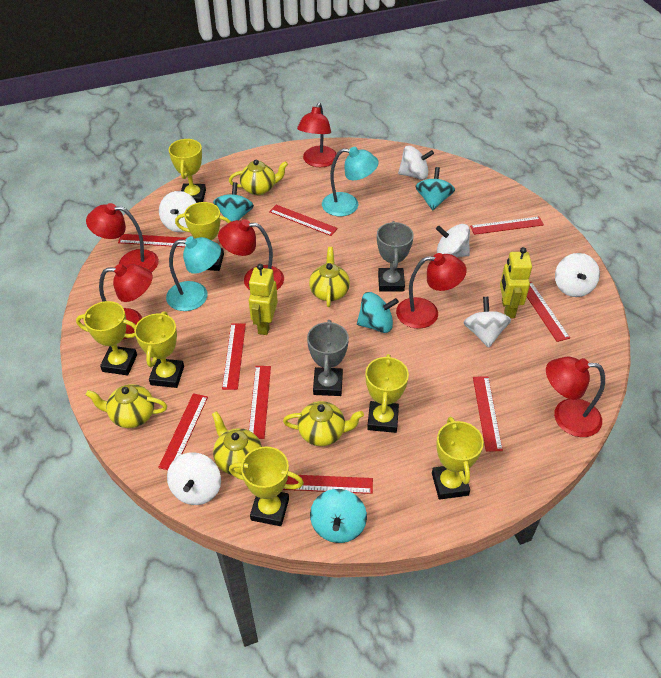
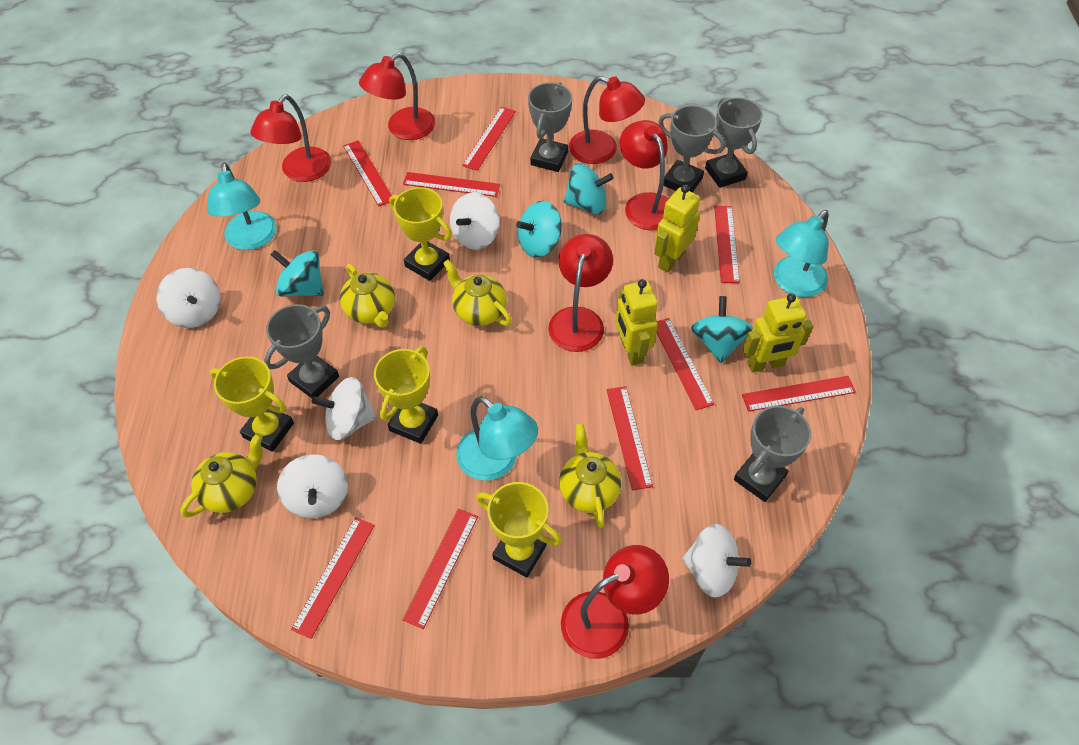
grey trophy: 2 -> 5
turquoise lamp: 2 -> 3
white spinning top: 6 -> 5
yellow robot: 2 -> 3
yellow teapot: 5 -> 4
yellow trophy: 7 -> 4

